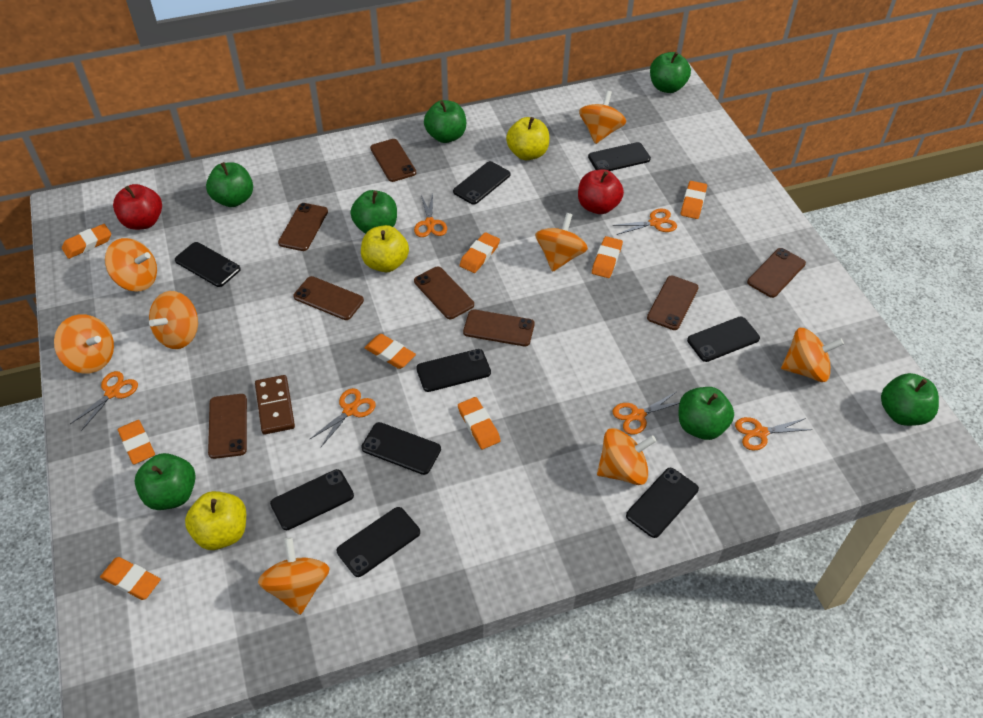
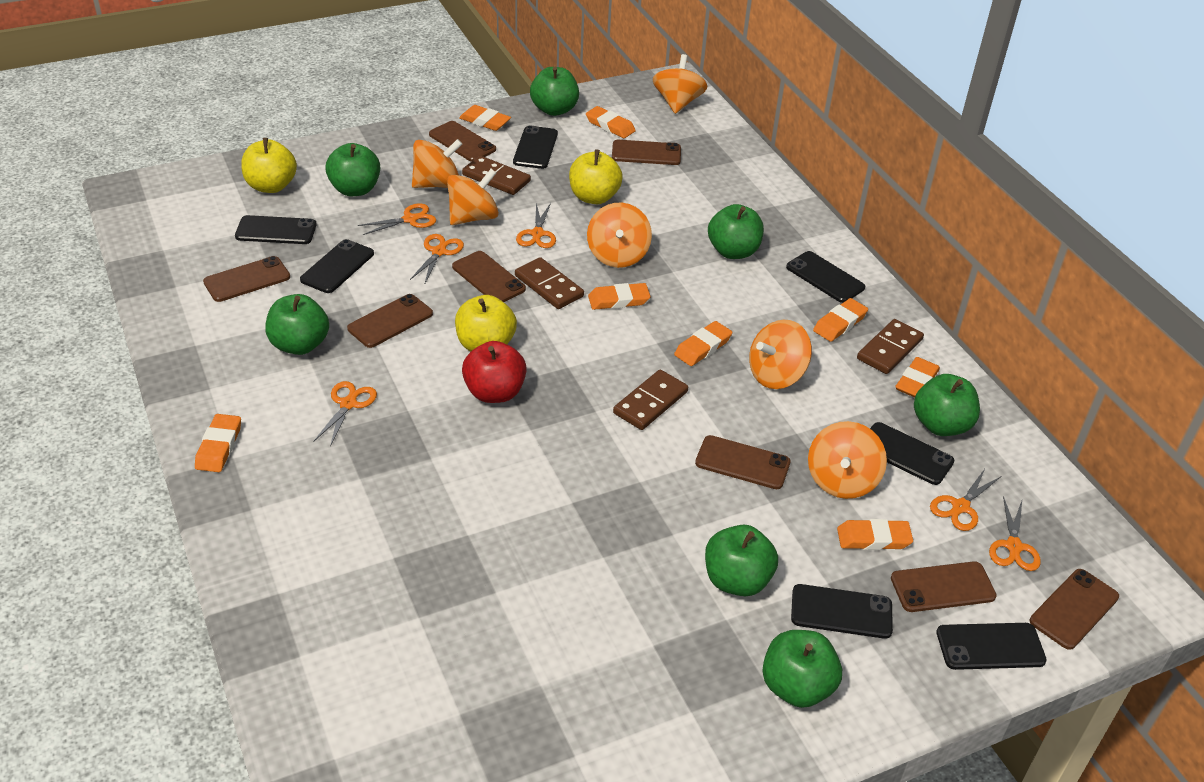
black phone: 9 -> 7
brown domino: 1 -> 4
orange spinning top: 8 -> 6
red apple: 2 -> 1

